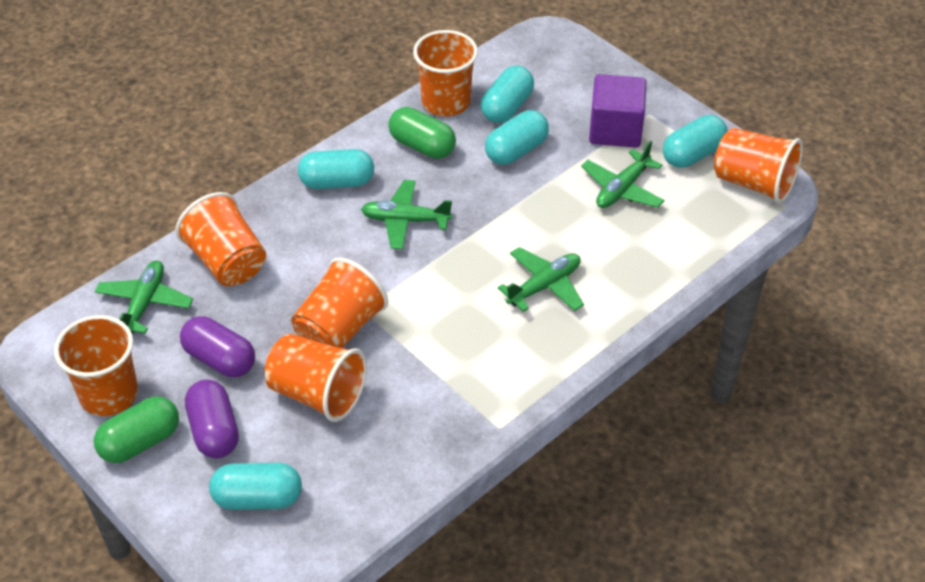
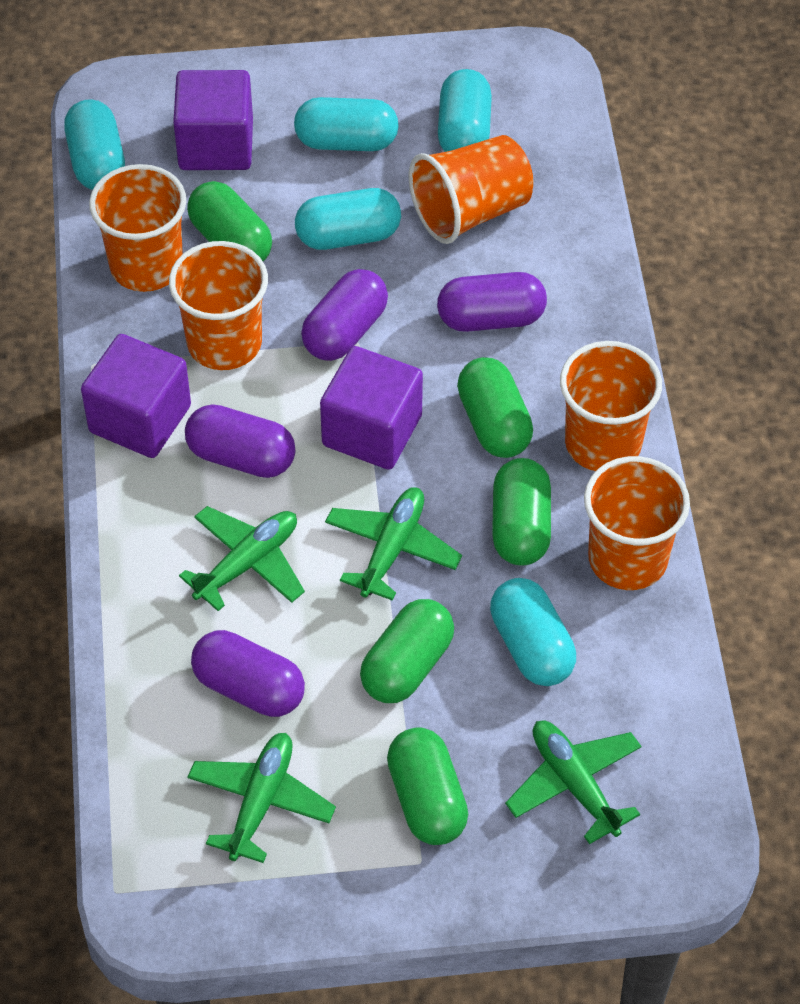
green capsule: 2 -> 5
orange cup: 6 -> 5
purple capsule: 2 -> 4
purple cube: 1 -> 3

